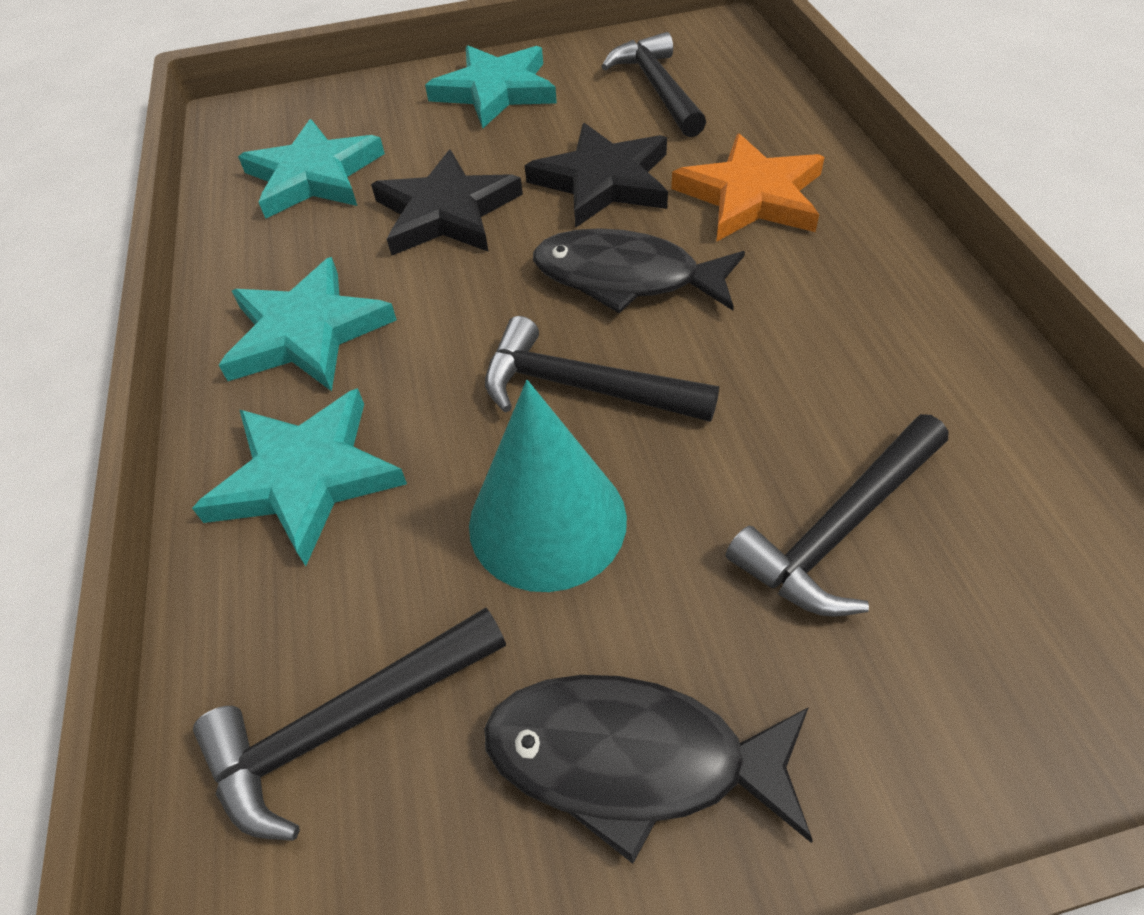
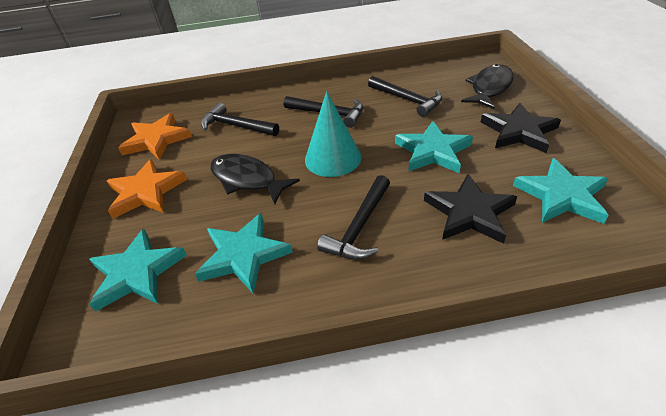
orange star: 1 -> 2

